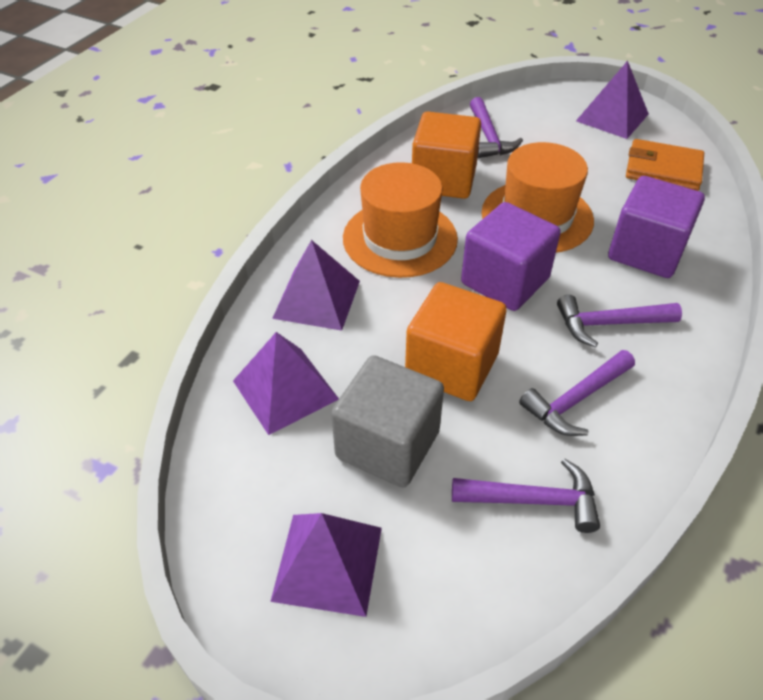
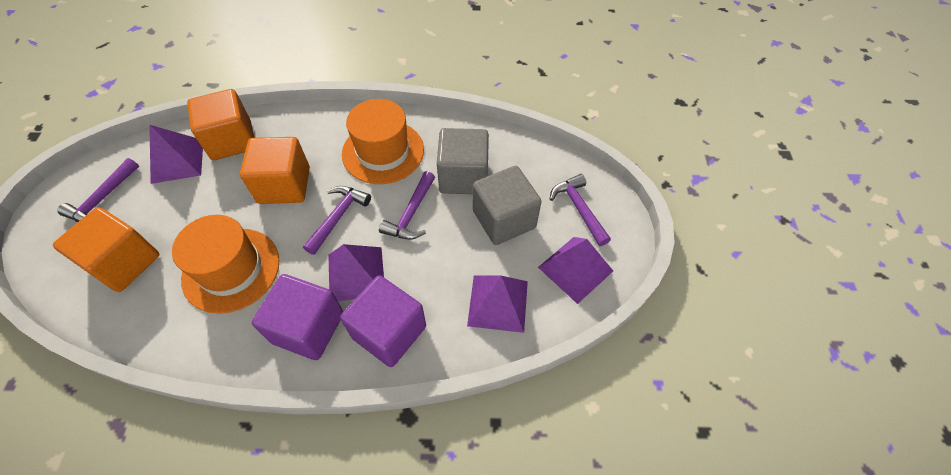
grey cube: 1 -> 2
orange cube: 2 -> 3
orange wallet: 1 -> 0

